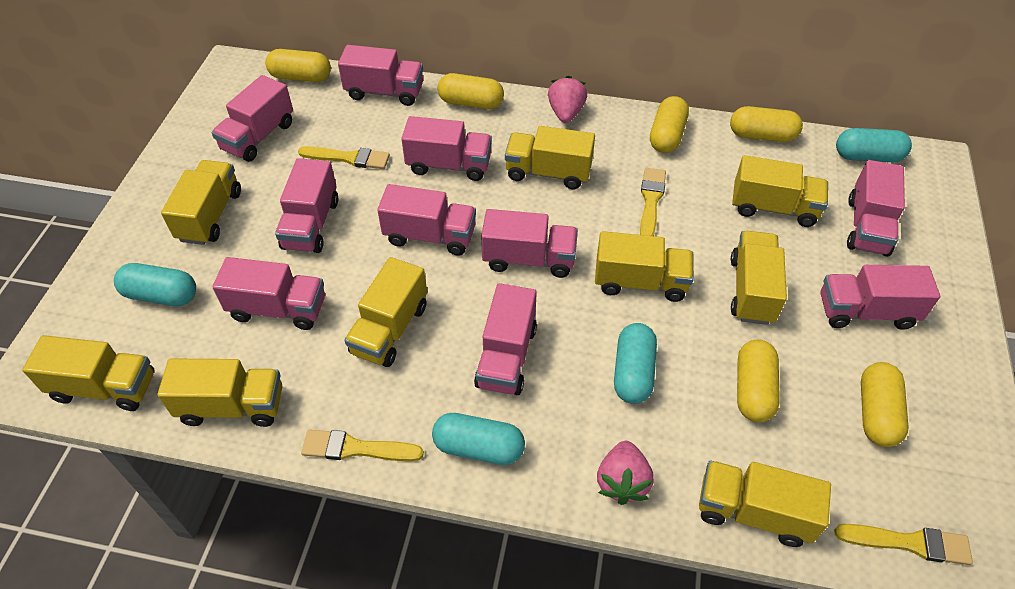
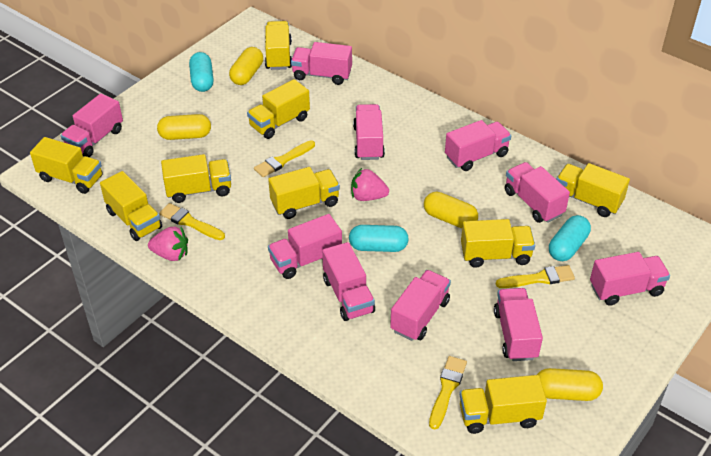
turquoise capsule: 4 -> 3
yellow capsule: 6 -> 4

